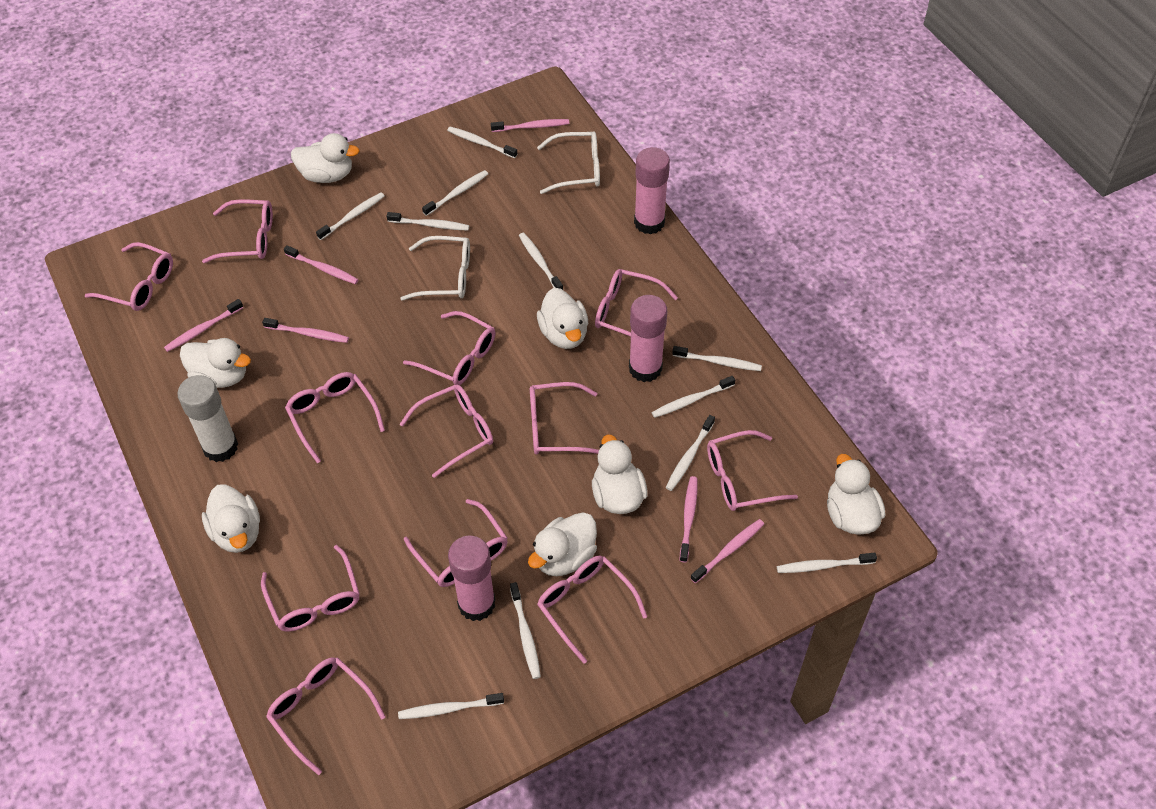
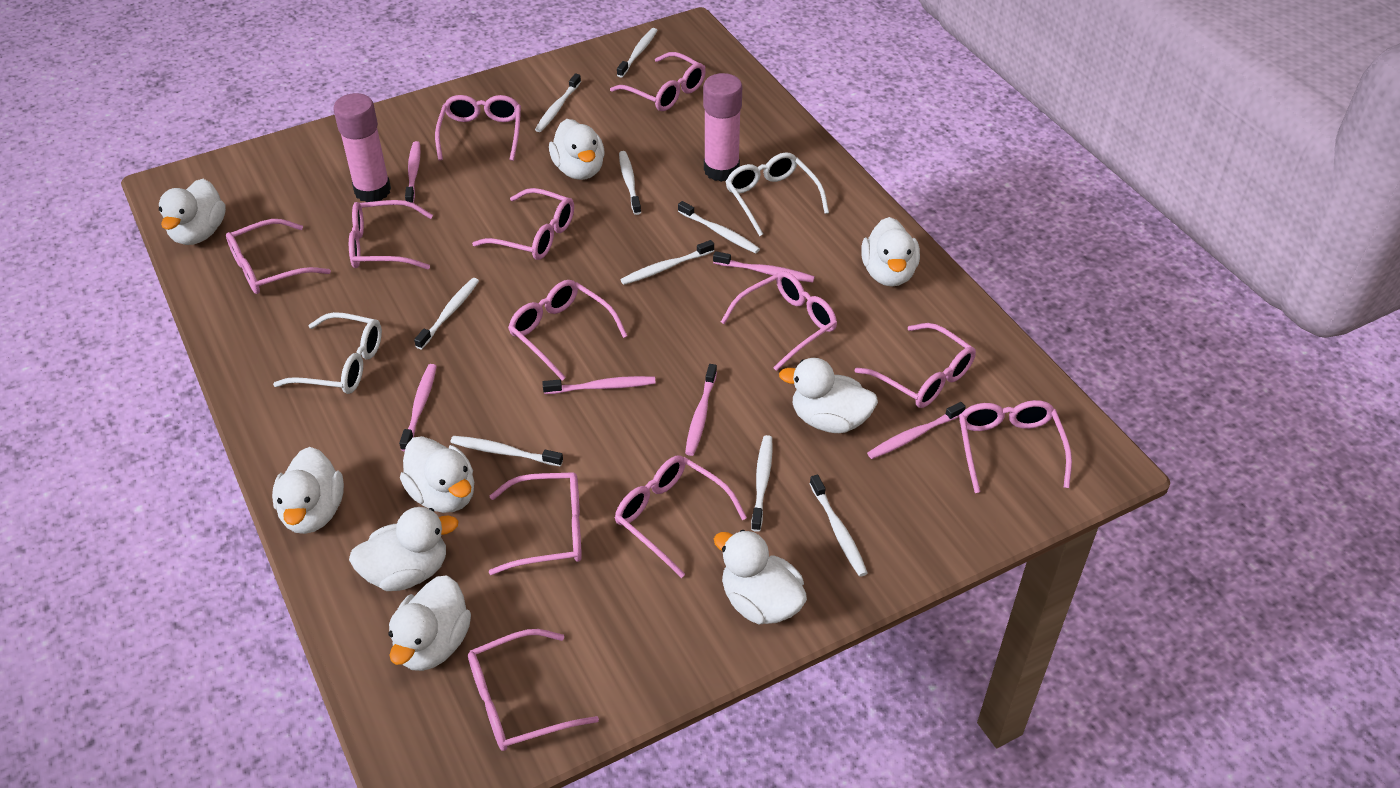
pink glue stick: 3 -> 2
white duck: 7 -> 9
white glue stick: 1 -> 0
white toothbrush: 11 -> 9

